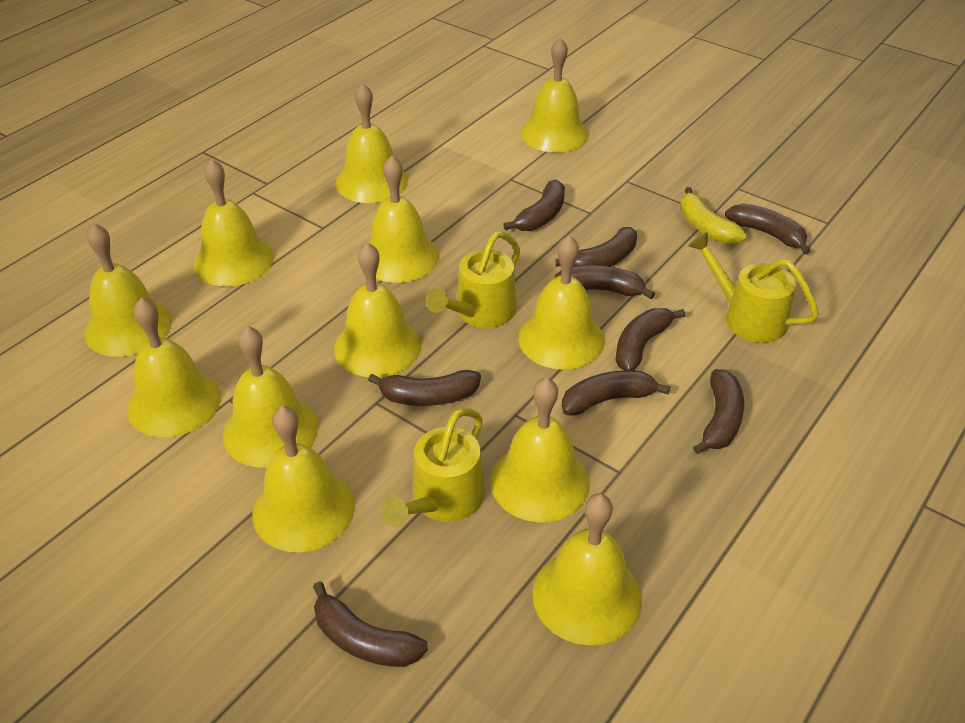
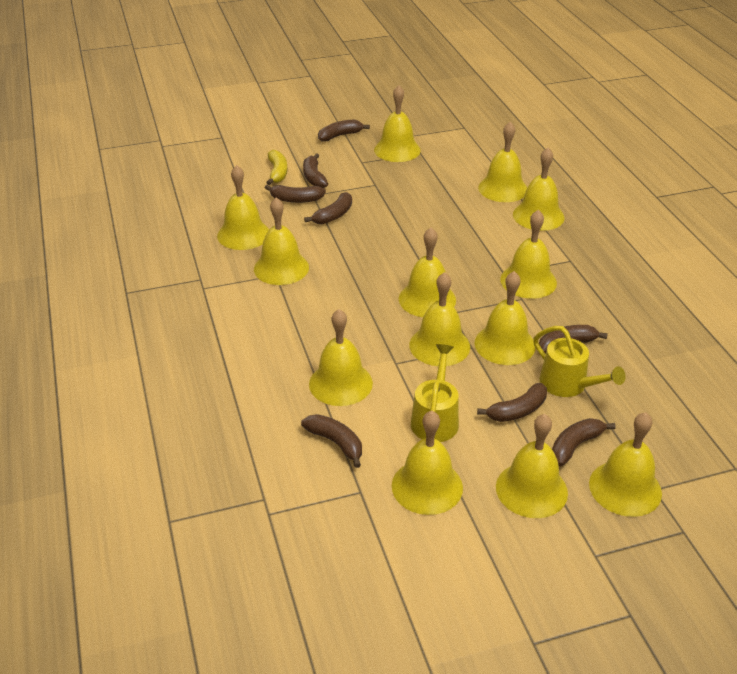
brown banana: 9 -> 8
yellow bell: 12 -> 13
yellow watering can: 3 -> 2

